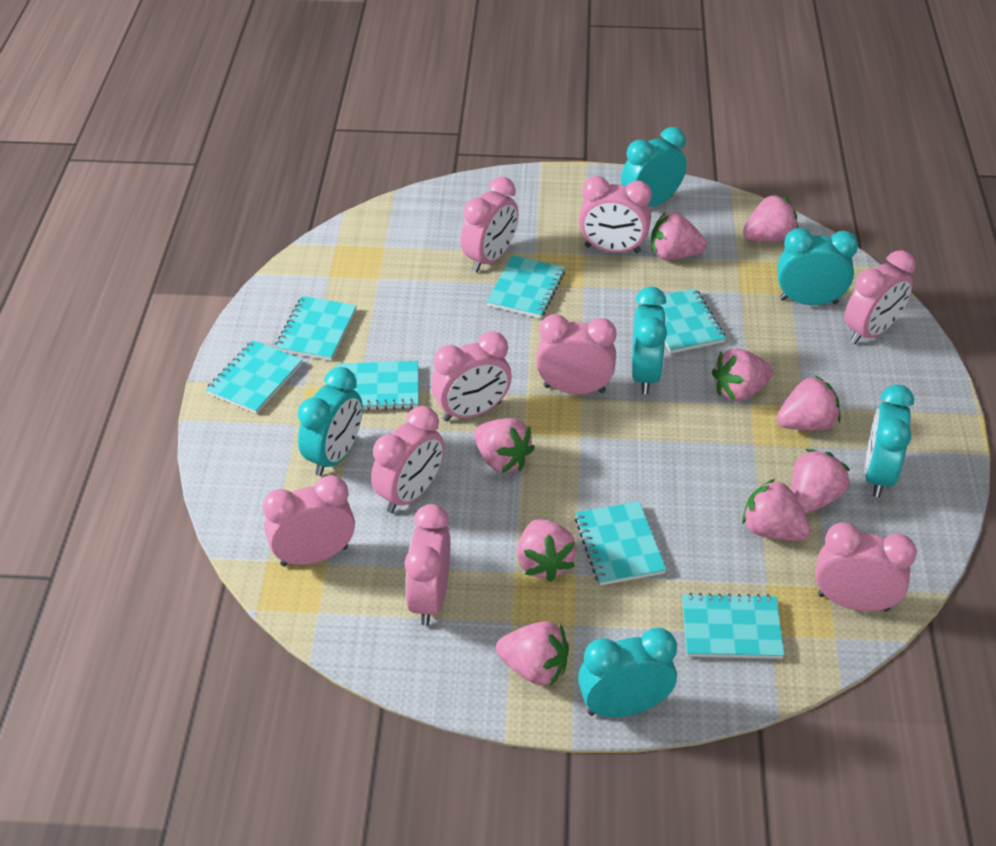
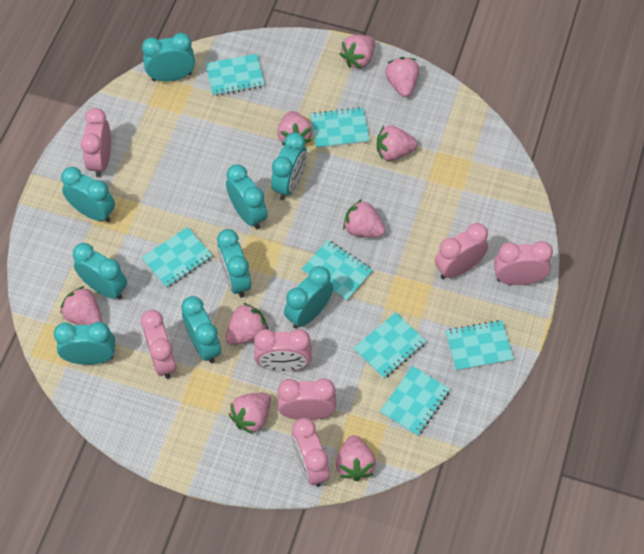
pink clock: 9 -> 7
turquoise clock: 6 -> 9

